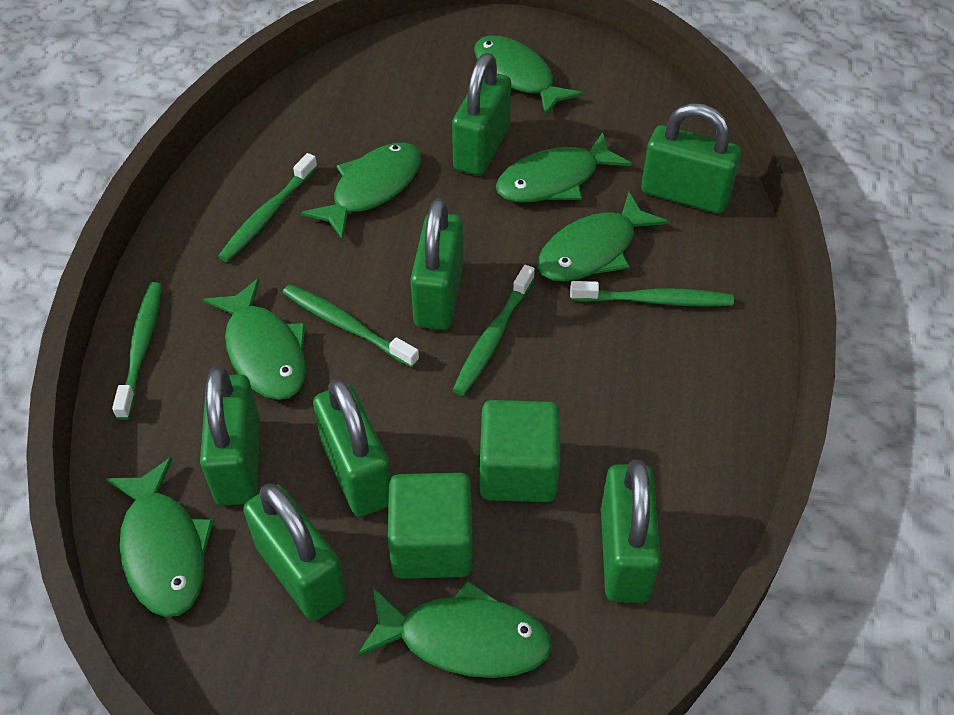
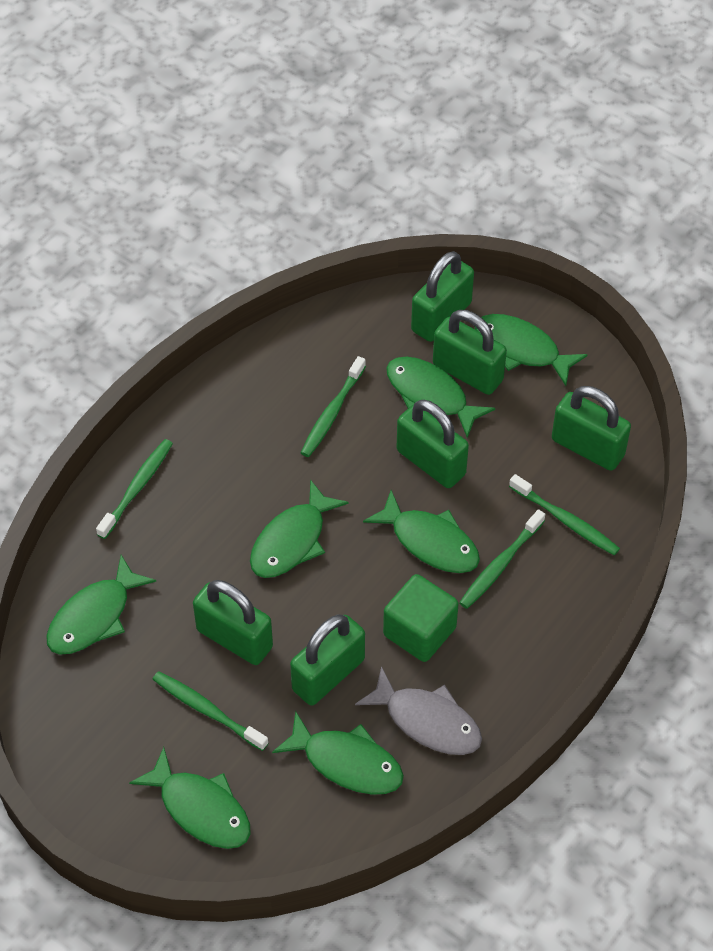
green cube: 2 -> 1
green padlock: 7 -> 6
grey fish: 0 -> 1

